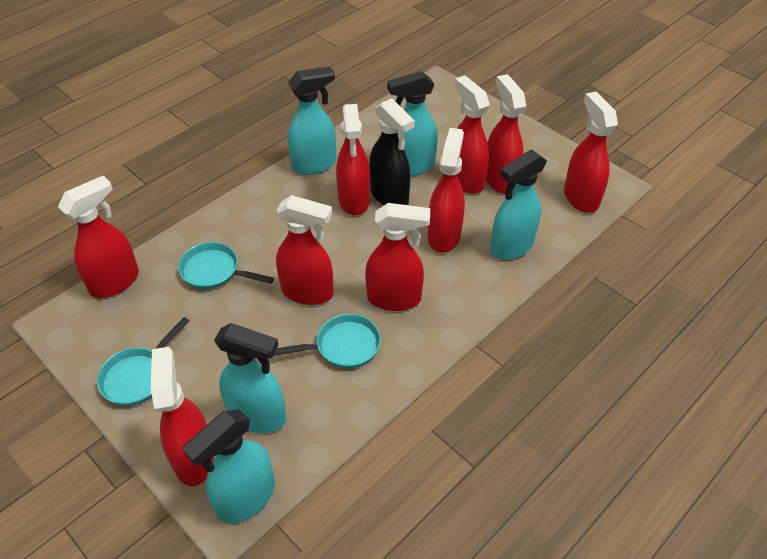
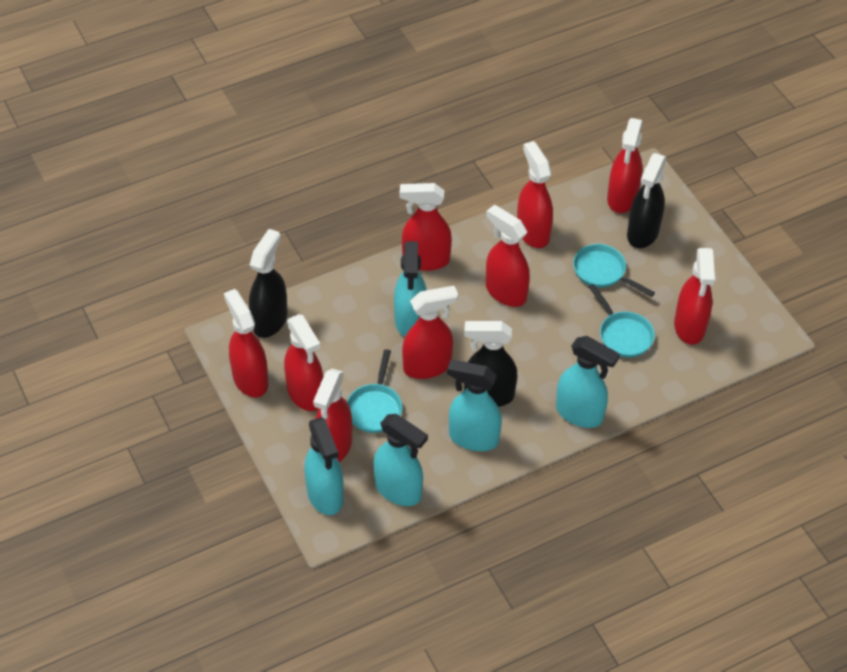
black spray bottle: 1 -> 3

